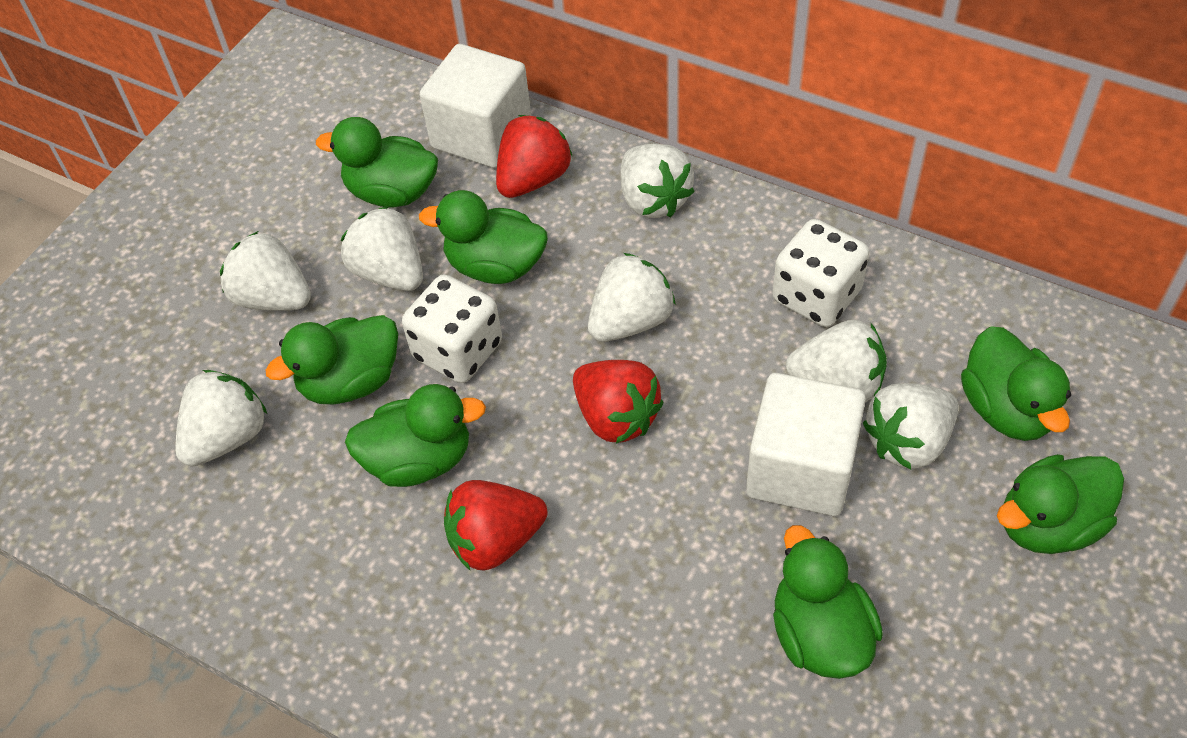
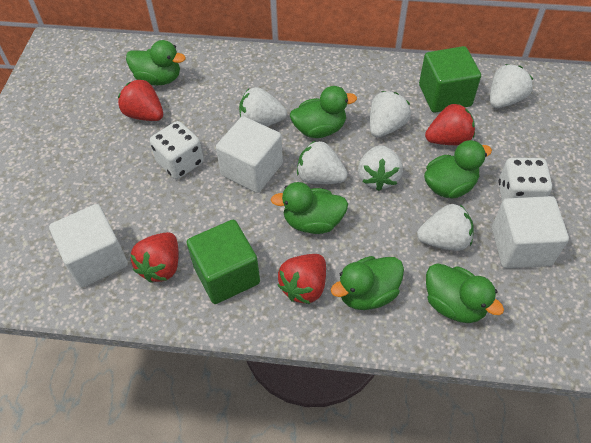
green cube: 0 -> 2
green duck: 7 -> 6
red strawberry: 3 -> 4
white cube: 2 -> 3
white strawberry: 7 -> 6

